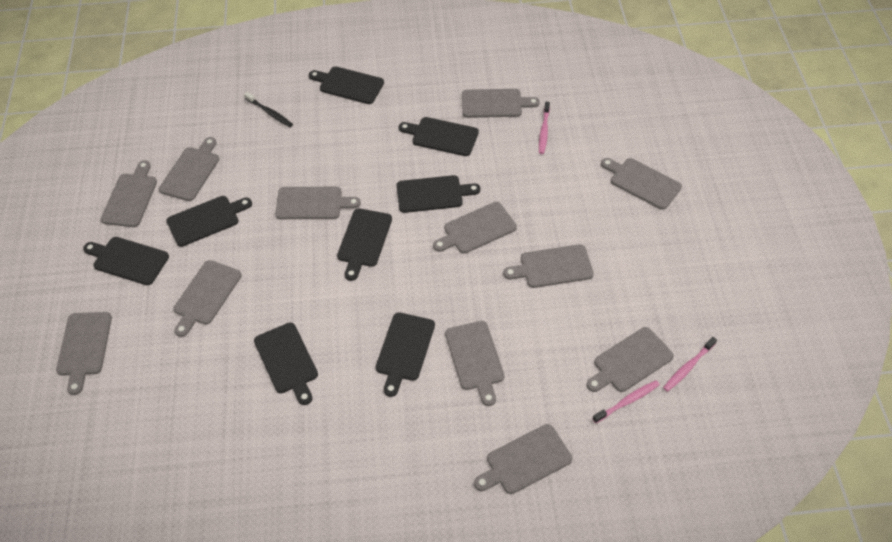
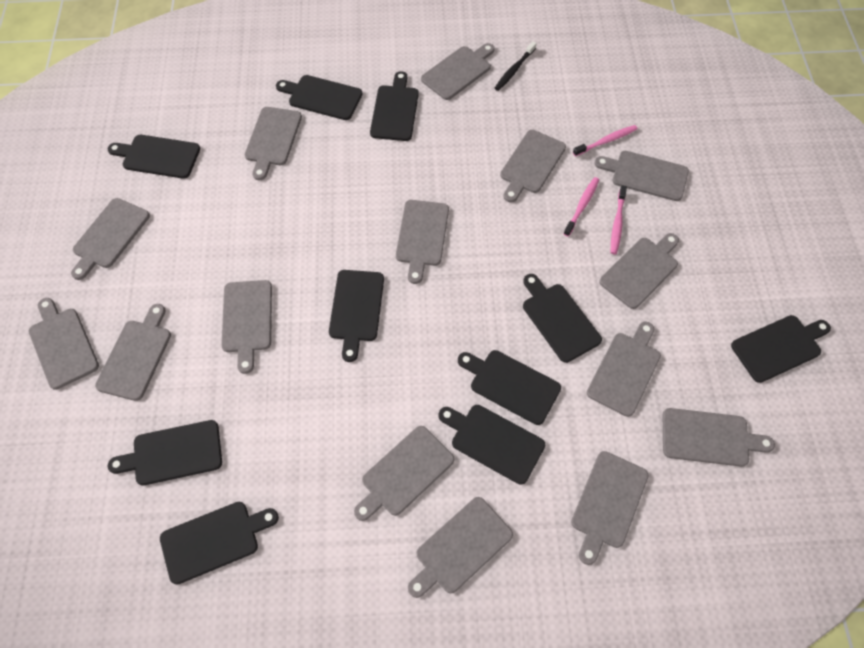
black cutting board: 8 -> 10
grey cutting board: 12 -> 15

